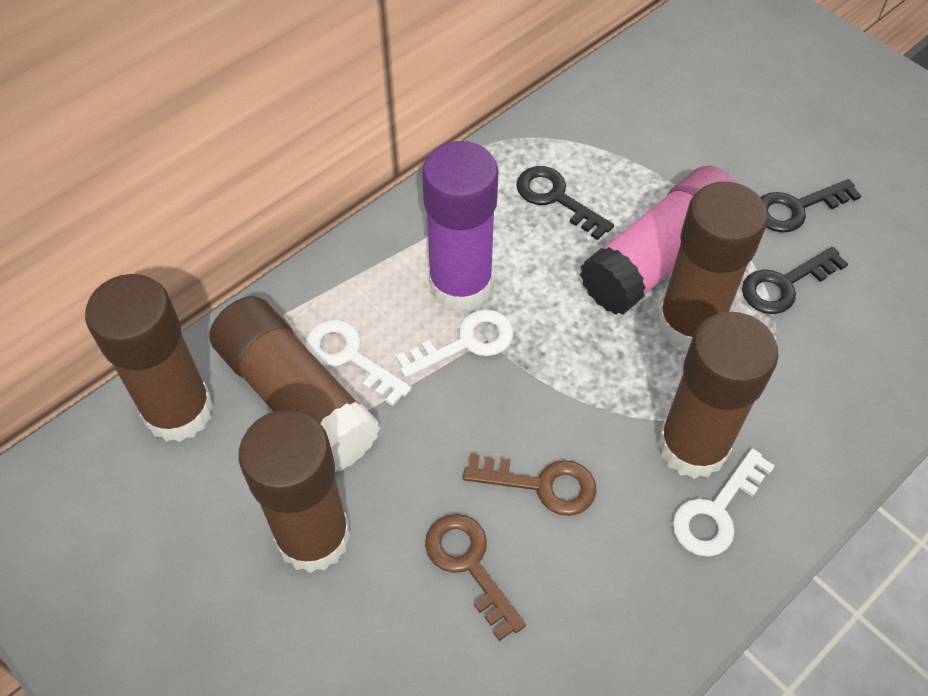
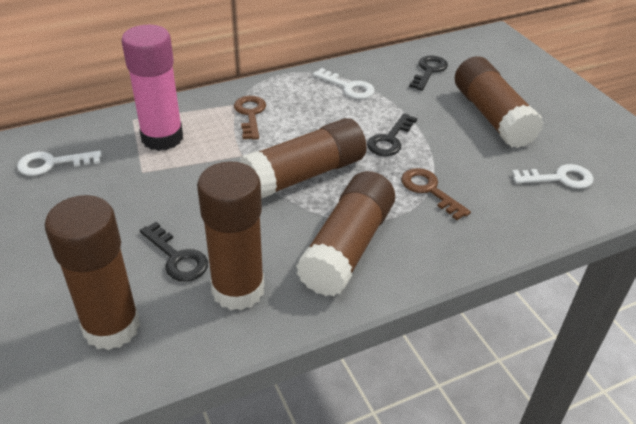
purple glue stick: 1 -> 0

